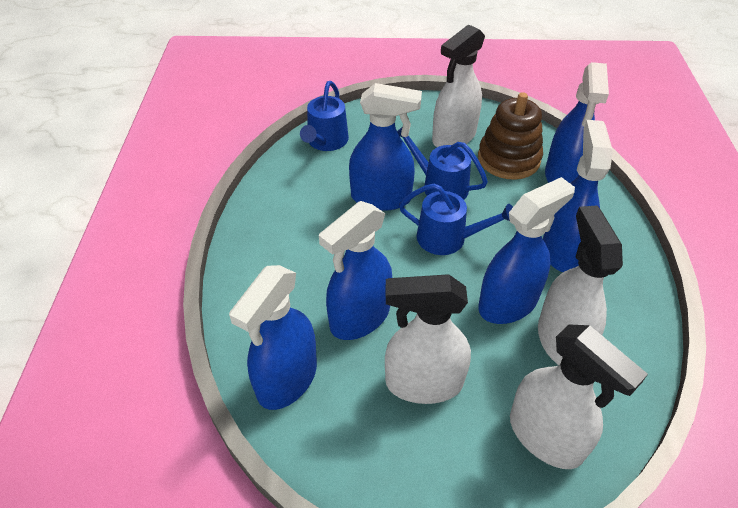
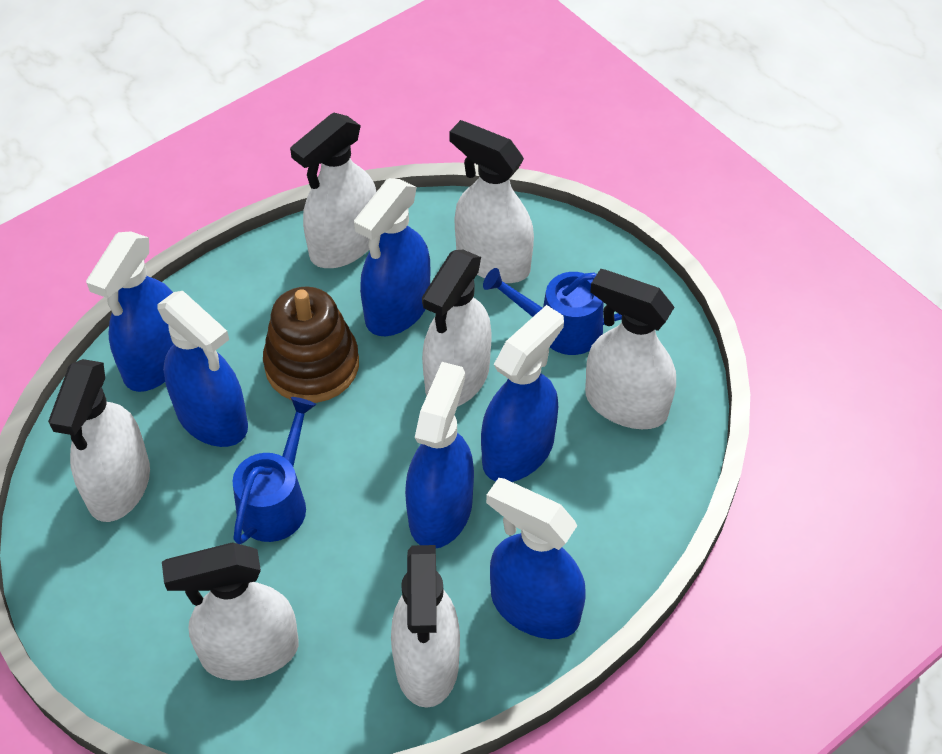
blue watering can: 3 -> 2
white spray bottle: 4 -> 7

